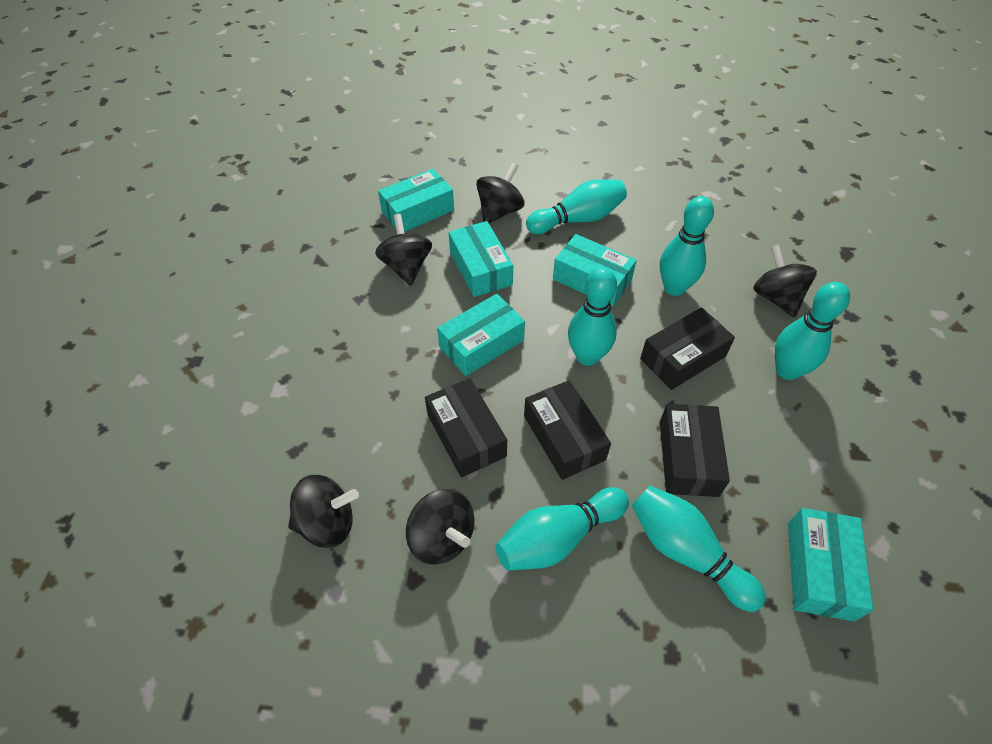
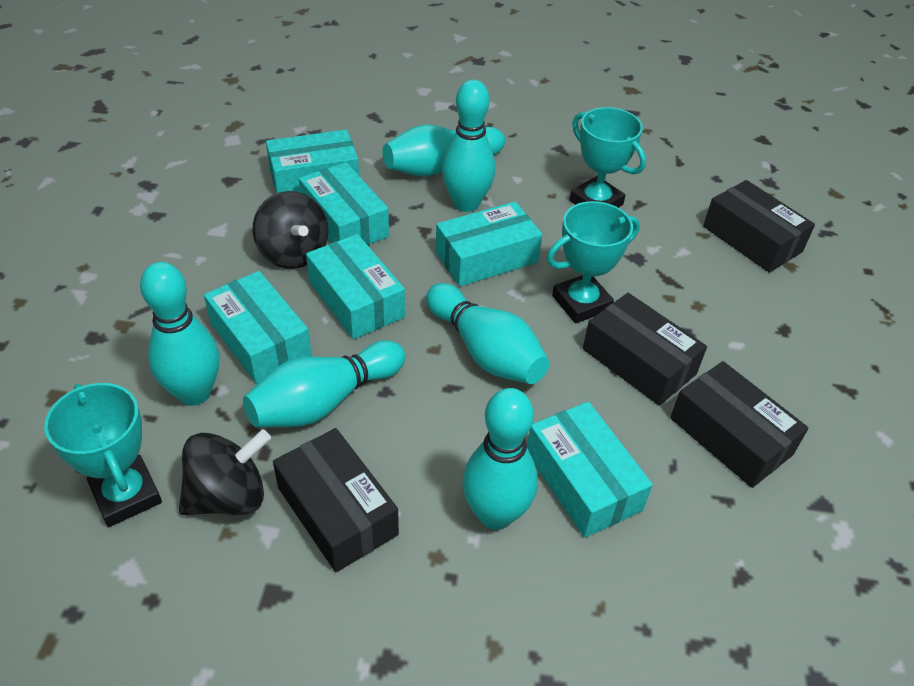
black spinning top: 5 -> 2
turquoise box: 5 -> 6
turquoise trophy: 0 -> 3

